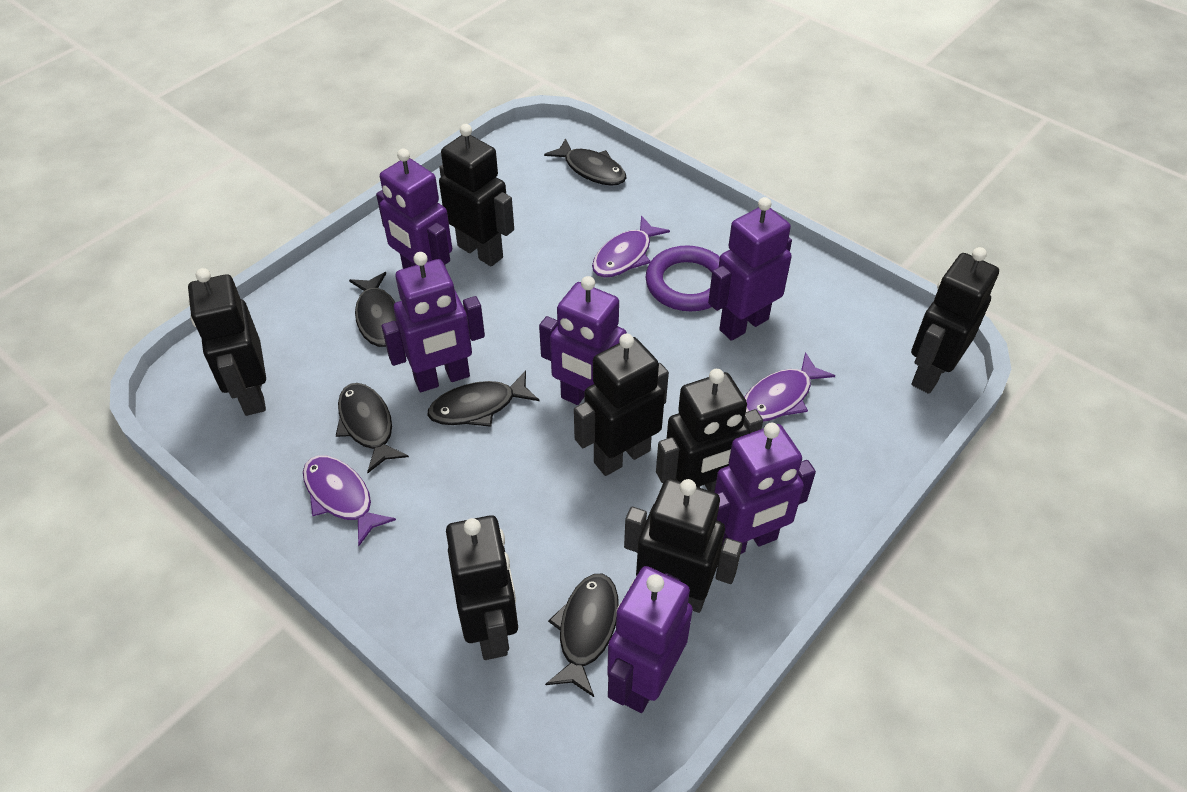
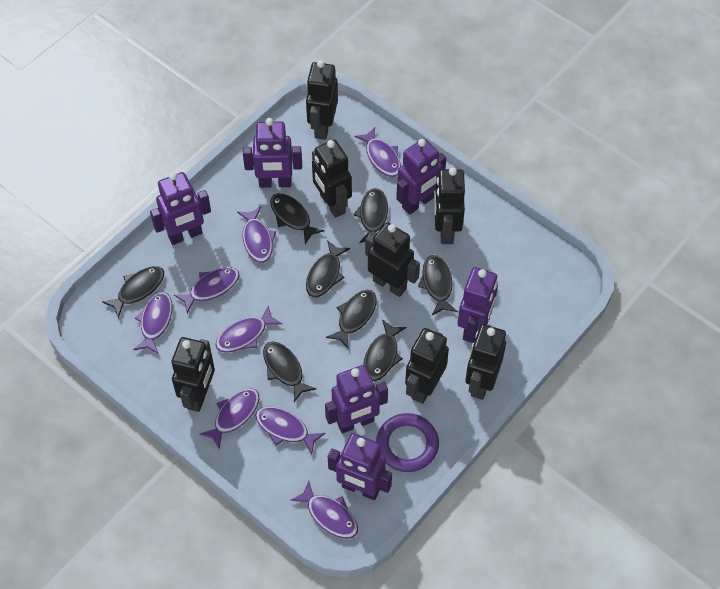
black fish: 5 -> 8
purple fish: 3 -> 8

